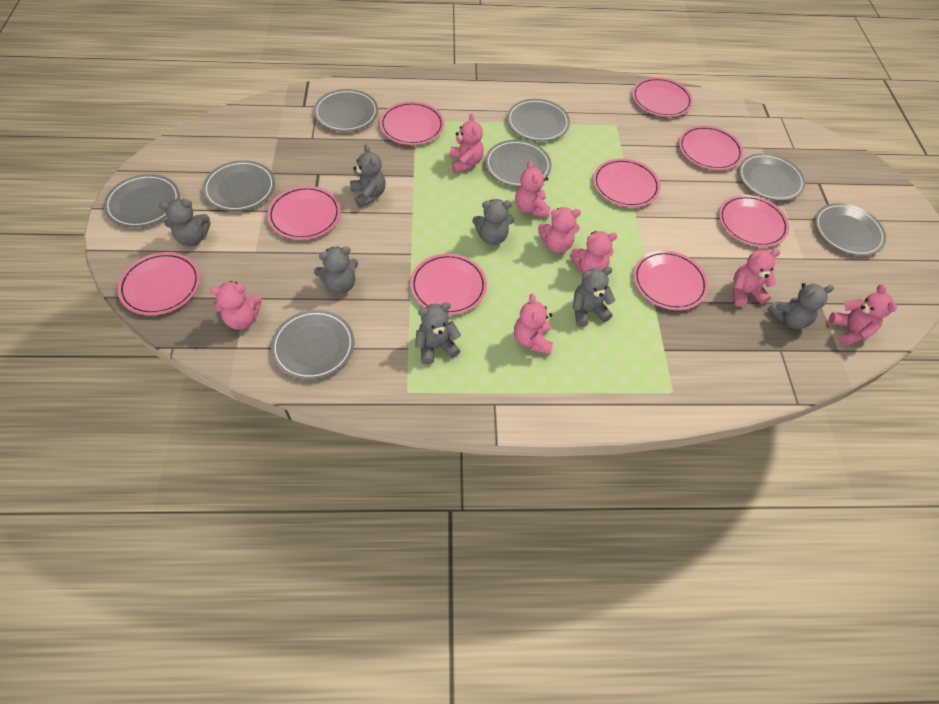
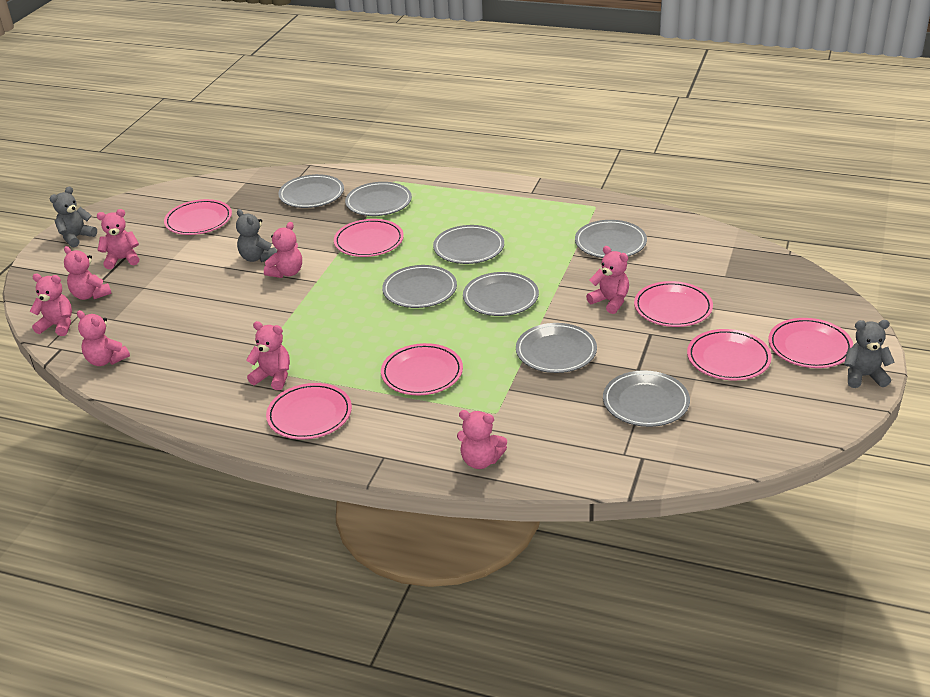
grey teddy bear: 7 -> 3
pink plate: 9 -> 7

